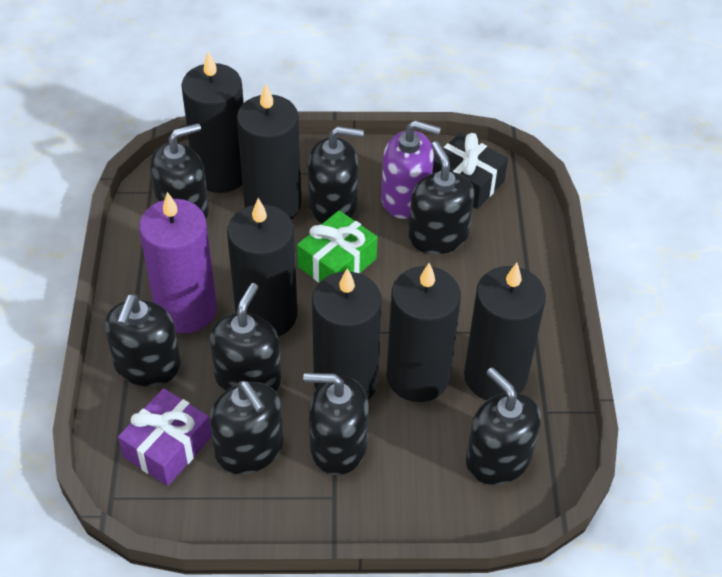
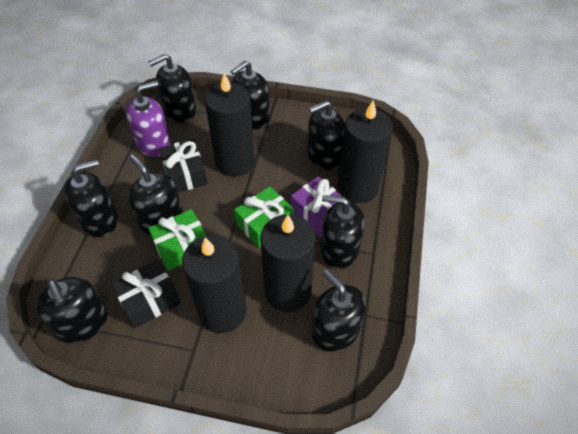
black candle: 6 -> 4
black gift: 1 -> 2
green gift: 1 -> 2
purple candle: 1 -> 0

